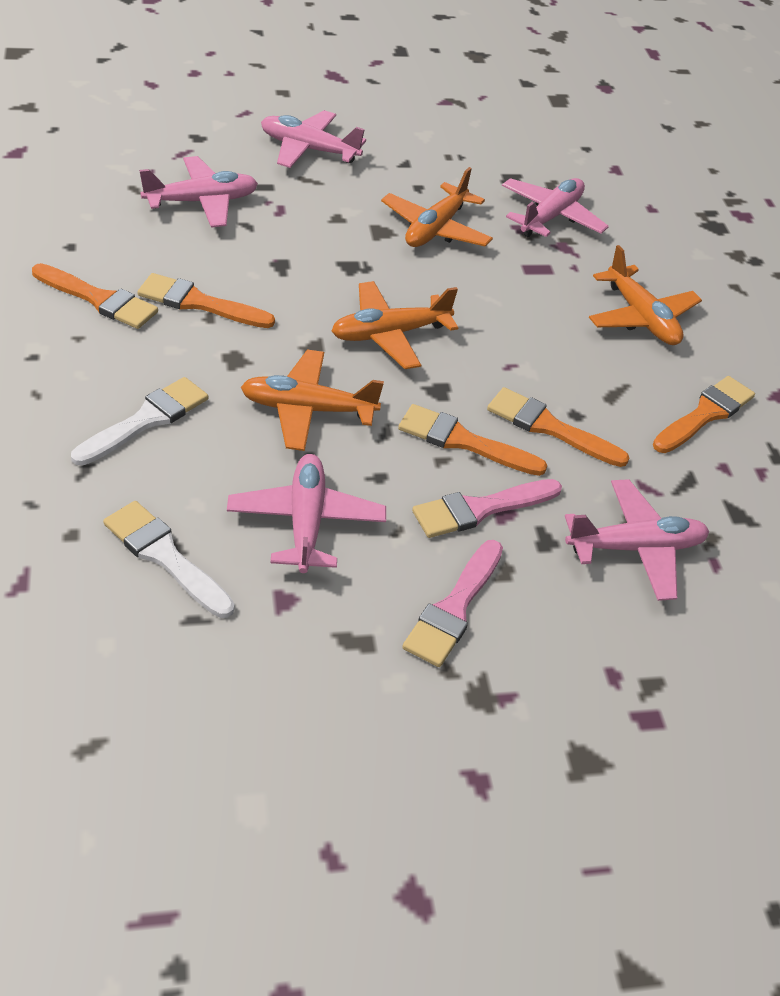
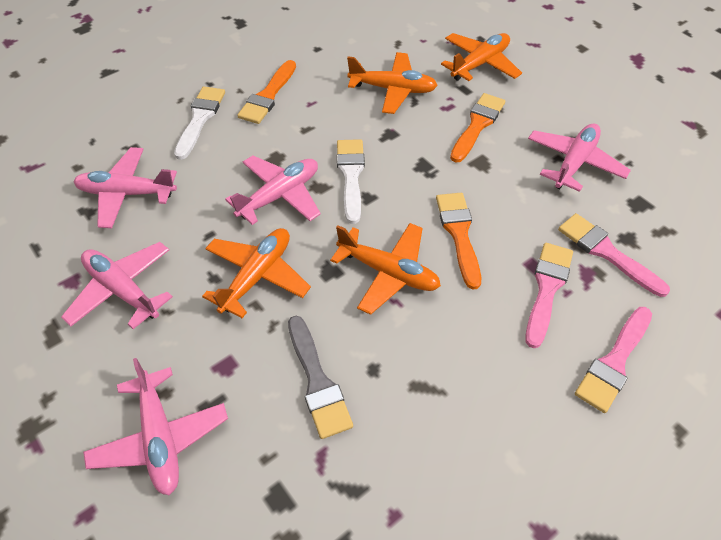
grey brush: 0 -> 1
orange brush: 5 -> 3
pink brush: 2 -> 3

